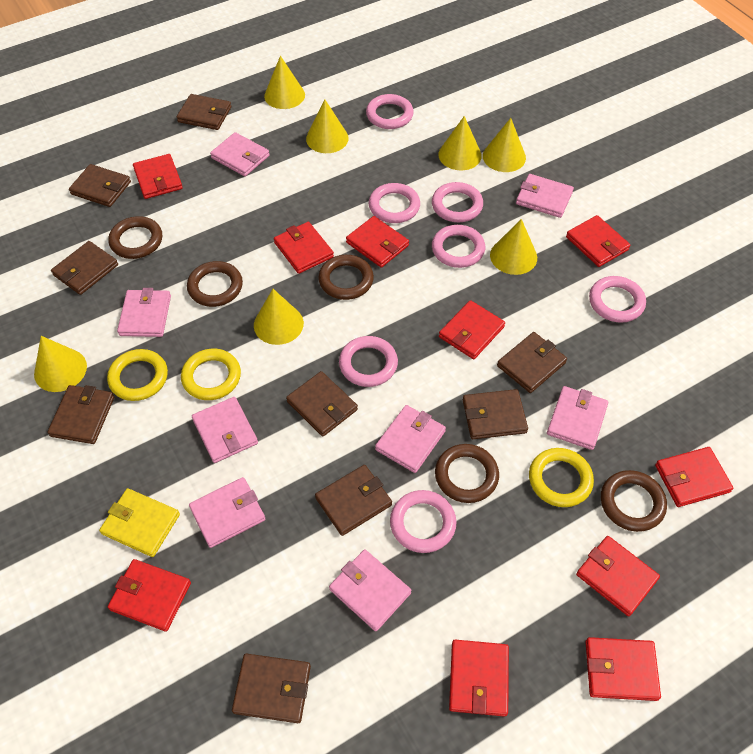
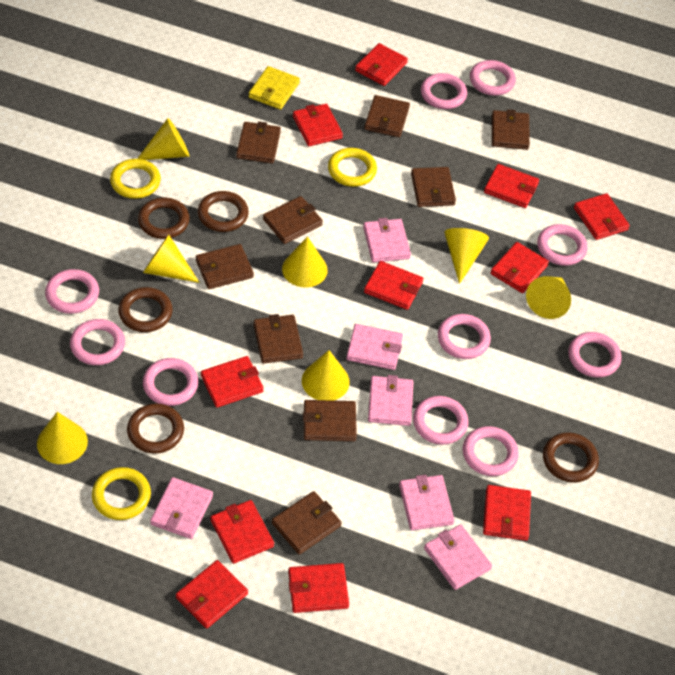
pink ring: 7 -> 10
pink wallet: 8 -> 6
red wallet: 10 -> 11

